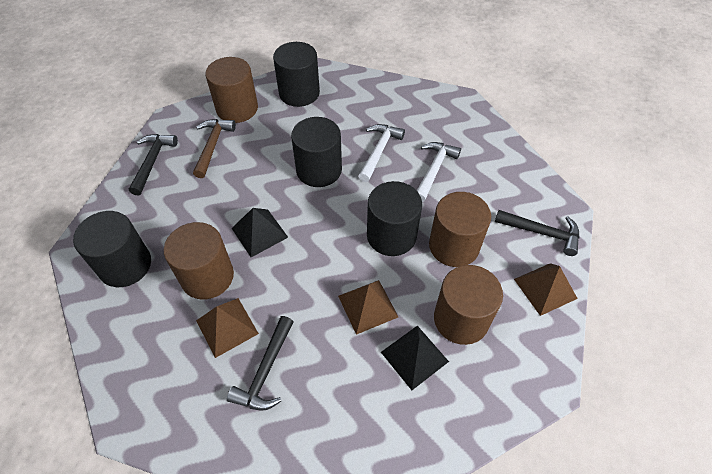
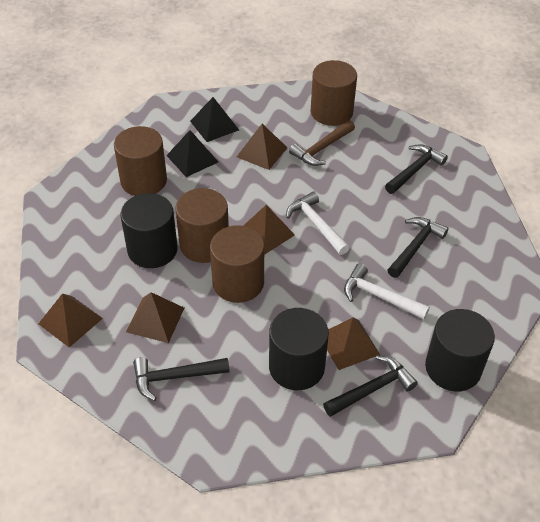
black cylinder: 4 -> 3
black hammer: 3 -> 4
brown pyramid: 3 -> 5

